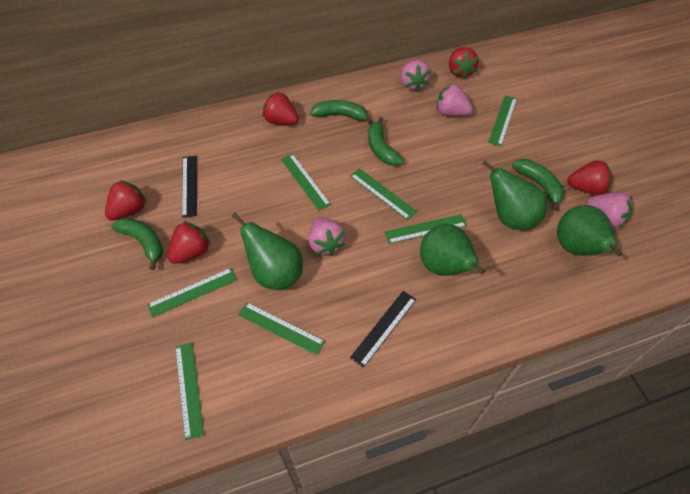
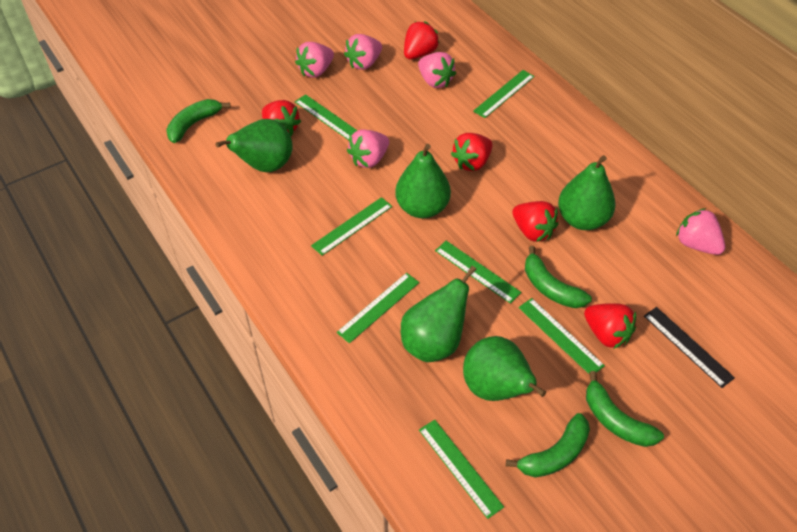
black ruler: 2 -> 1
green pear: 4 -> 5
pink strawberry: 4 -> 5

